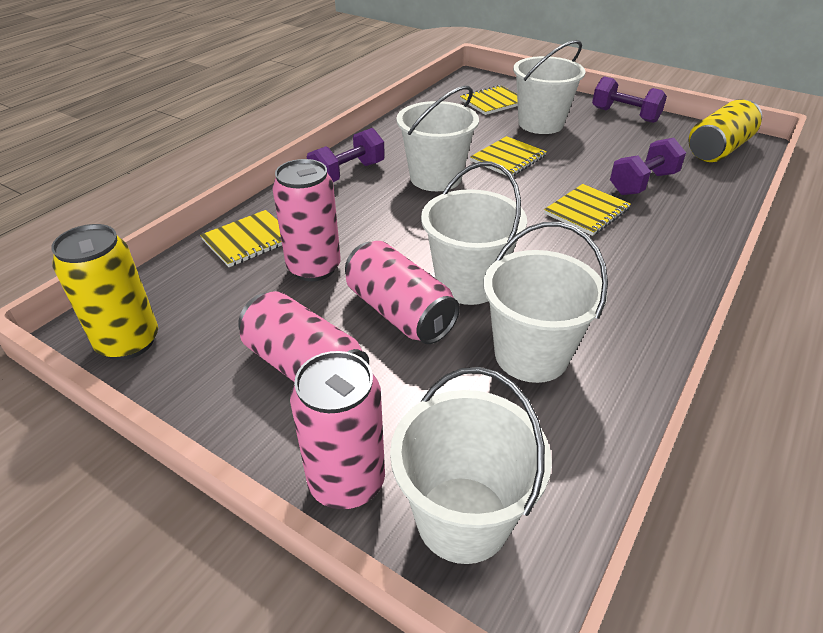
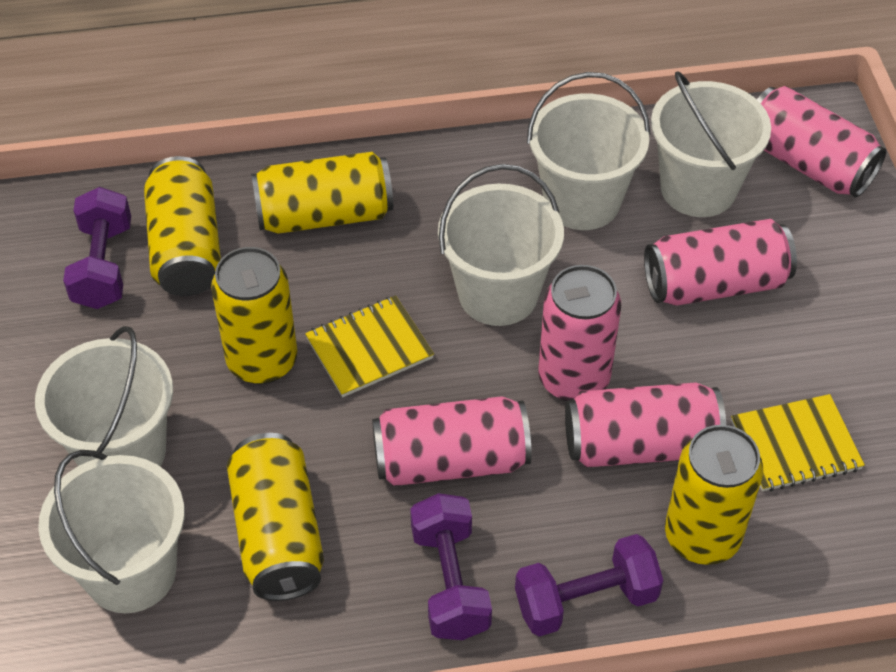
pink can: 4 -> 5
yellow can: 2 -> 5
yellow notebook: 4 -> 2

